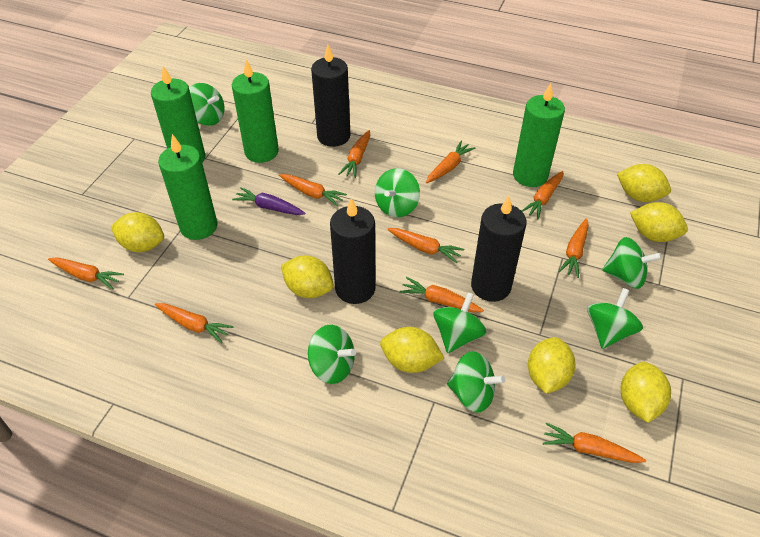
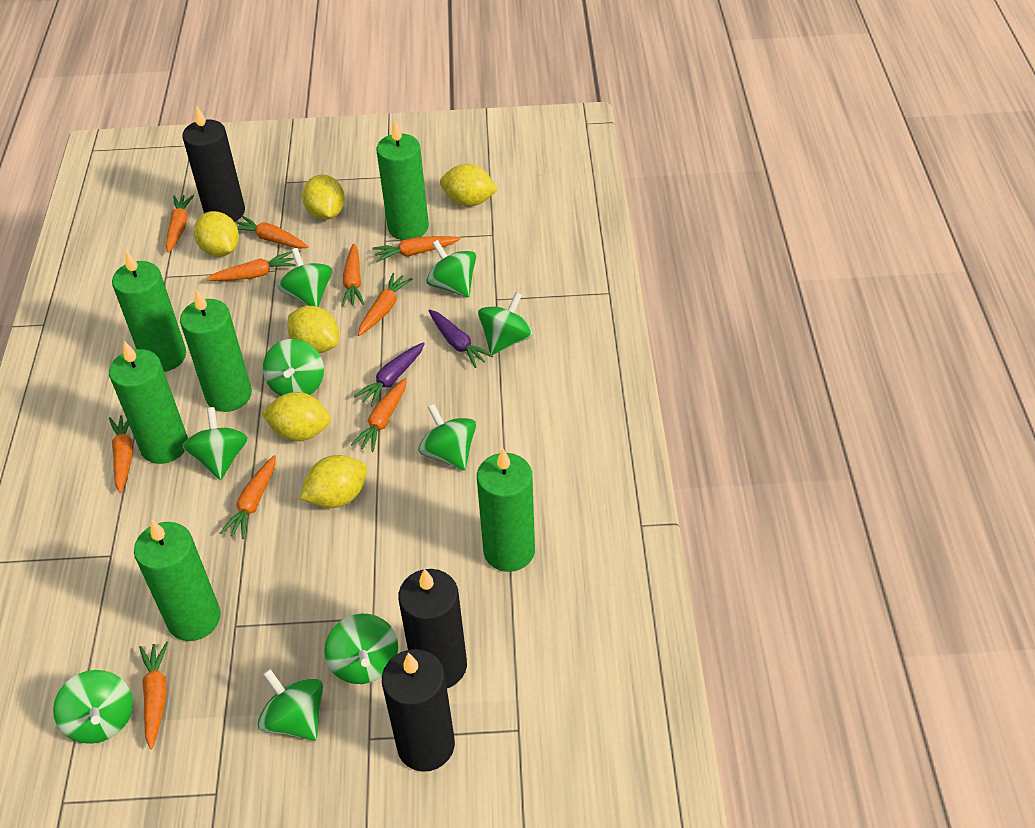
green candle: 4 -> 6
green spinning top: 7 -> 9
purple carrot: 1 -> 2
yellow lemon: 7 -> 6

